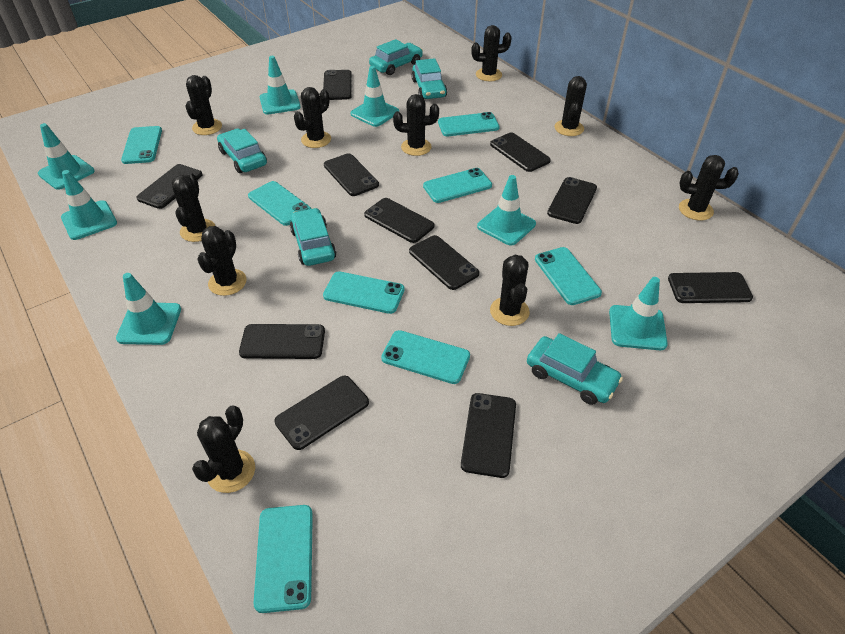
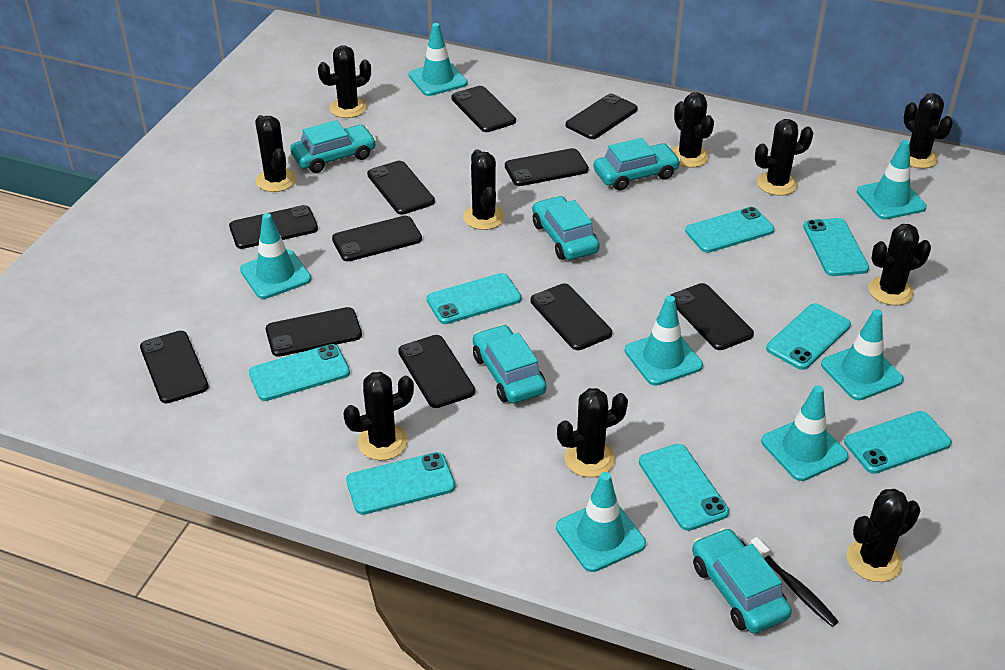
black toothbrush: 0 -> 1

